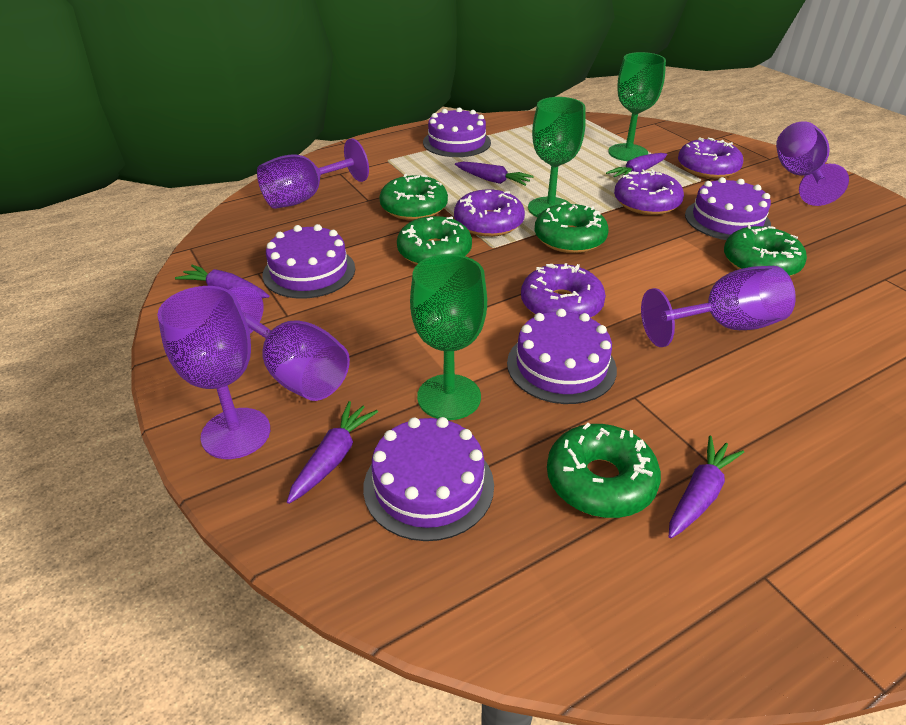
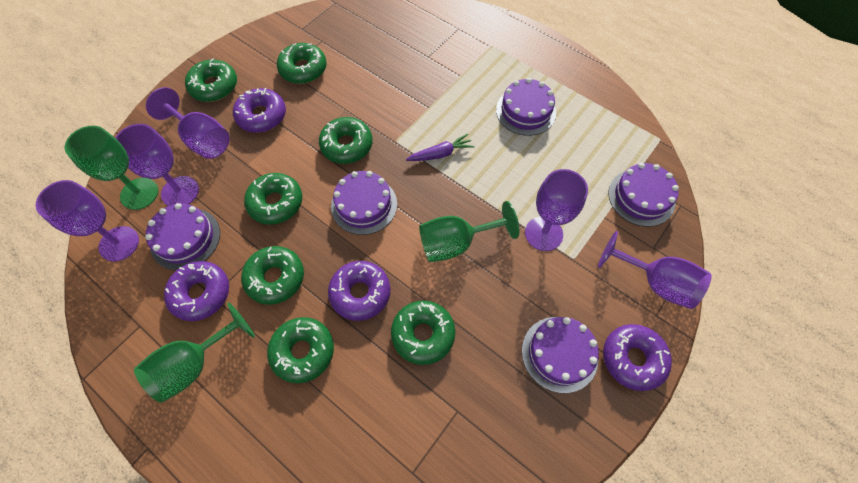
green donut: 5 -> 7
purple carrot: 5 -> 1

